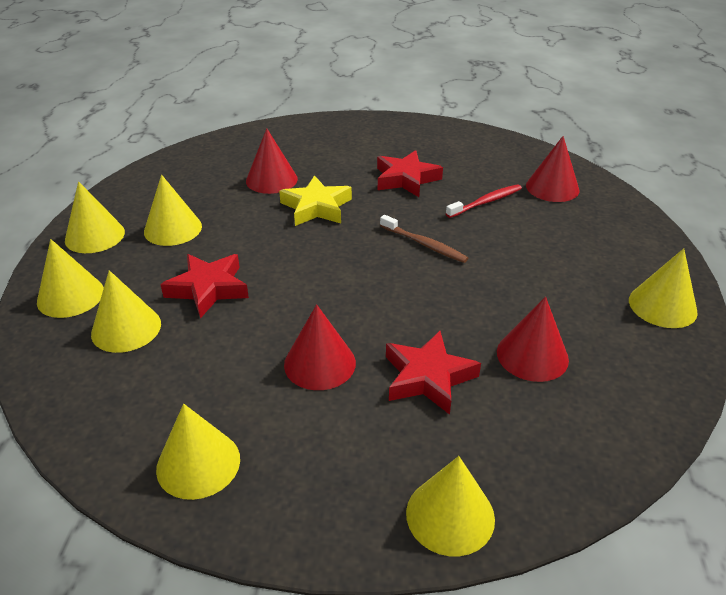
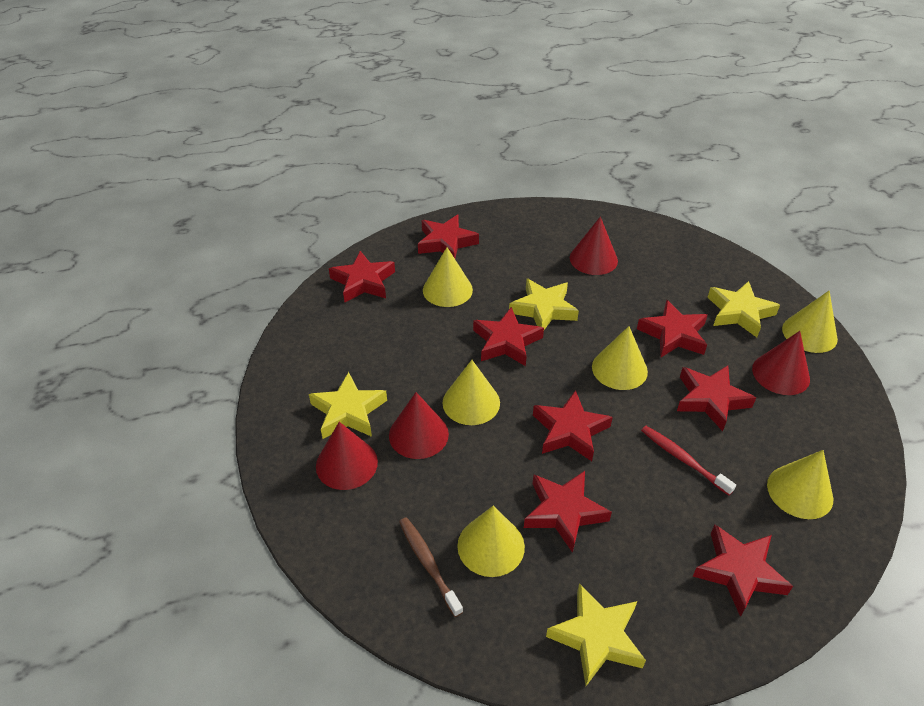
red star: 3 -> 8
yellow cone: 7 -> 6
yellow star: 1 -> 4

